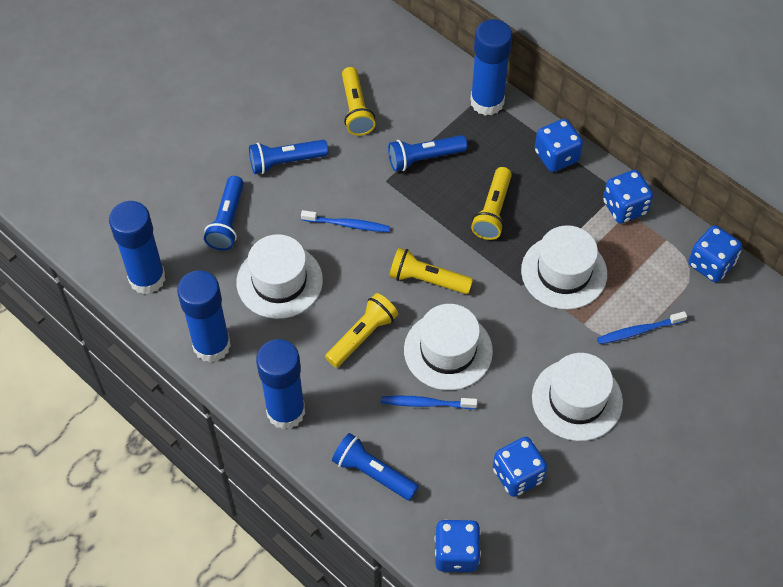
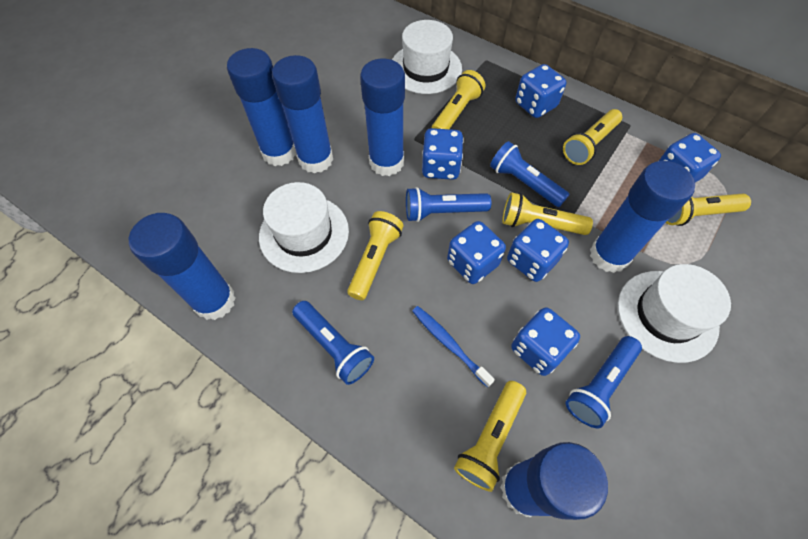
blue dice: 5 -> 6
blue glue stick: 4 -> 6
blue toothbrush: 3 -> 1
white hat: 4 -> 3
yellow flashlight: 4 -> 6

